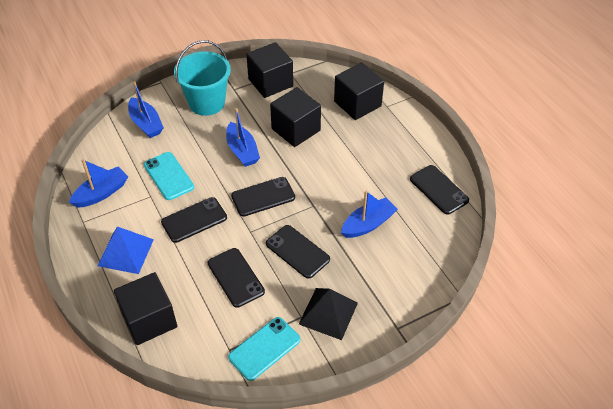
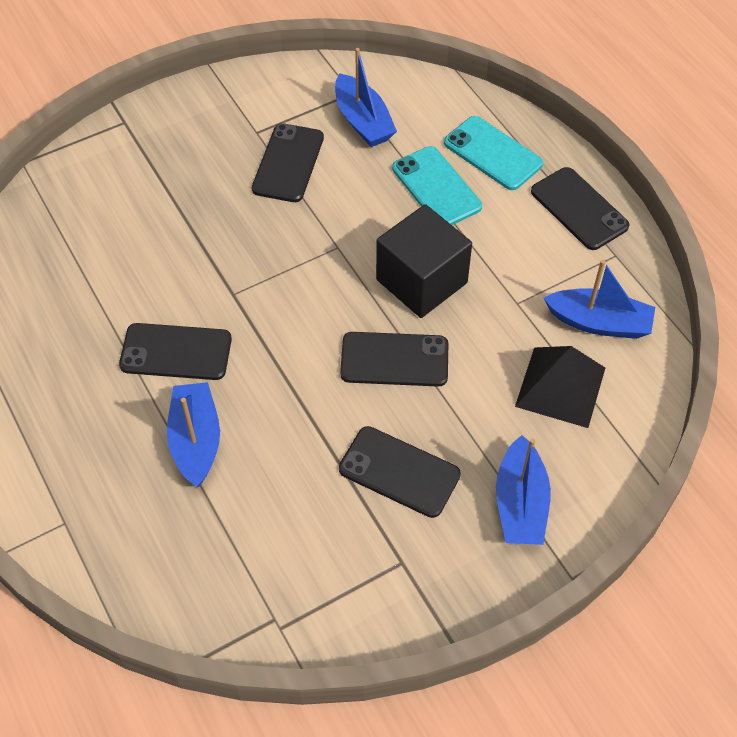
black cube: 4 -> 1
blue pyramid: 1 -> 0
turquoise bucket: 1 -> 0

